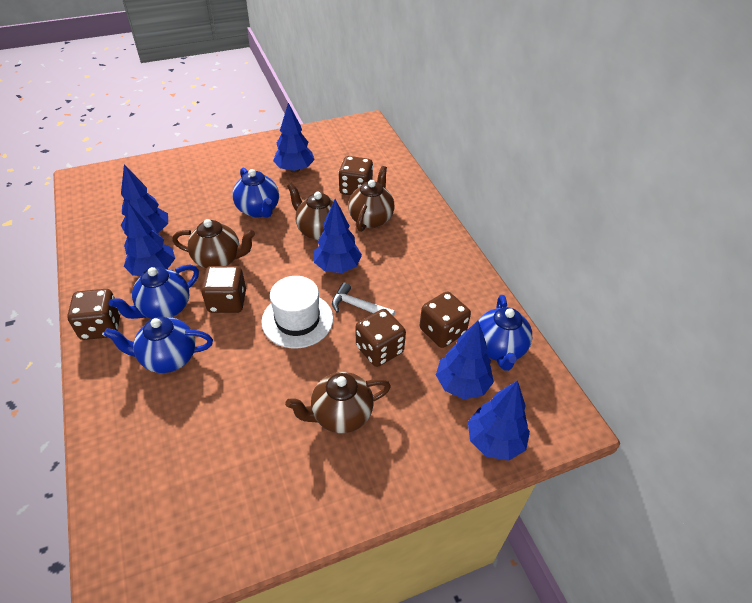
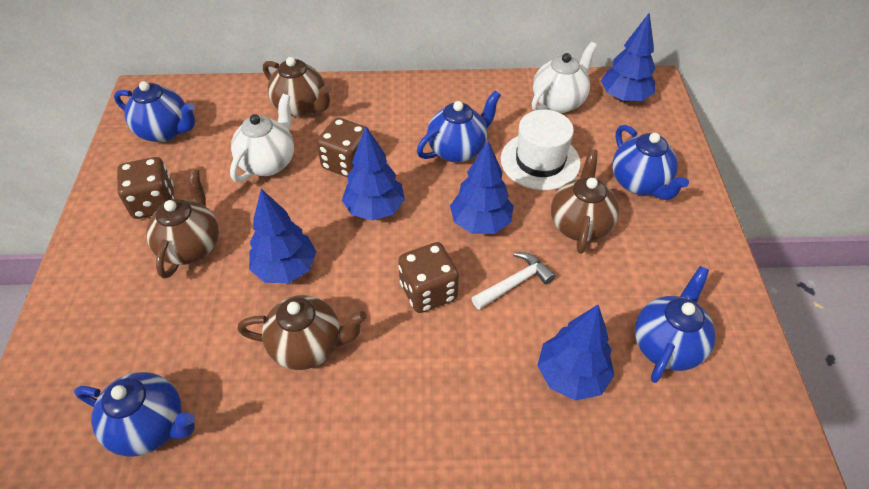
blue teapot: 4 -> 5
blue tree: 6 -> 5
brown dice: 5 -> 3
white teapot: 0 -> 2

